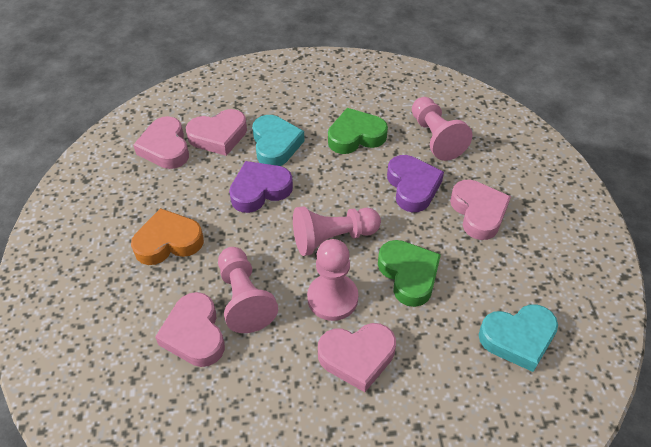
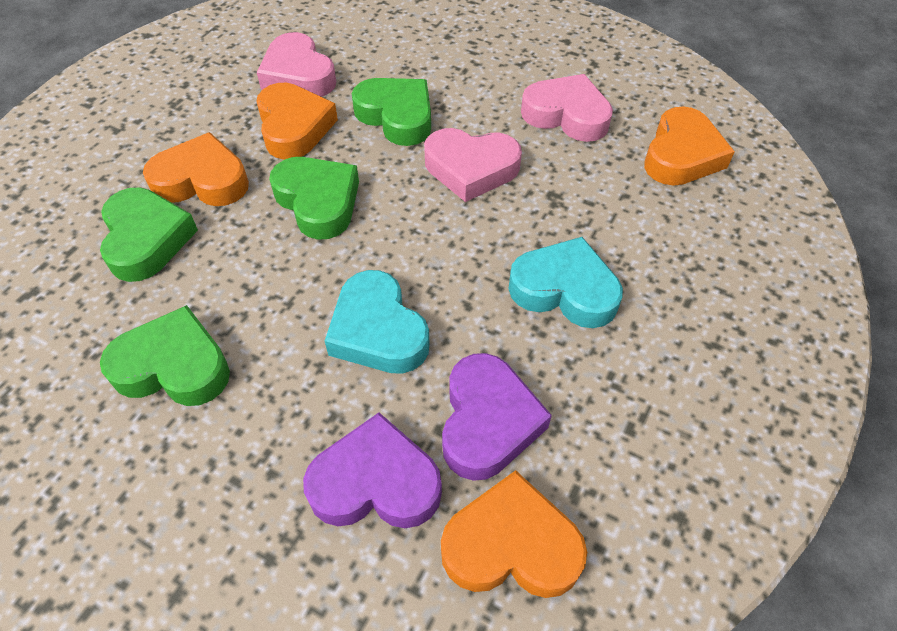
green heart: 2 -> 4
orange heart: 1 -> 4
pink heart: 5 -> 3
pink pawn: 4 -> 0

